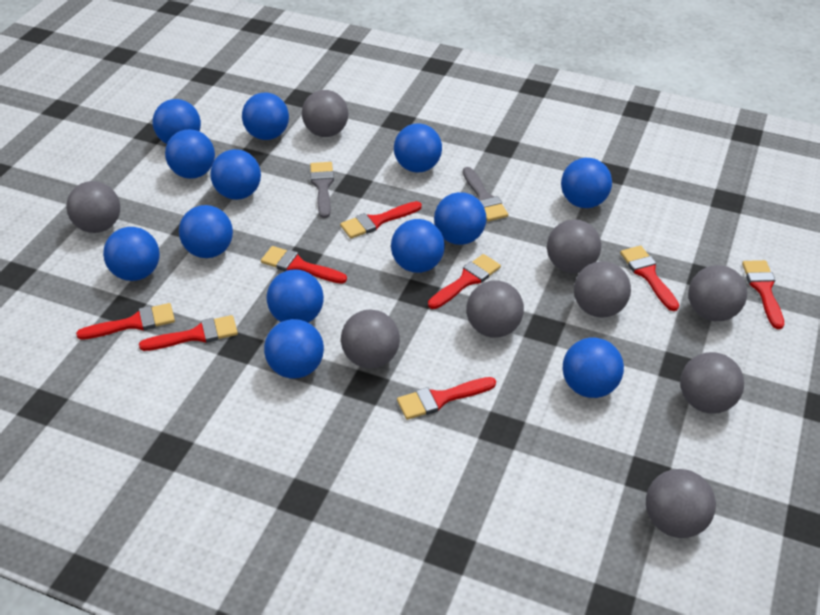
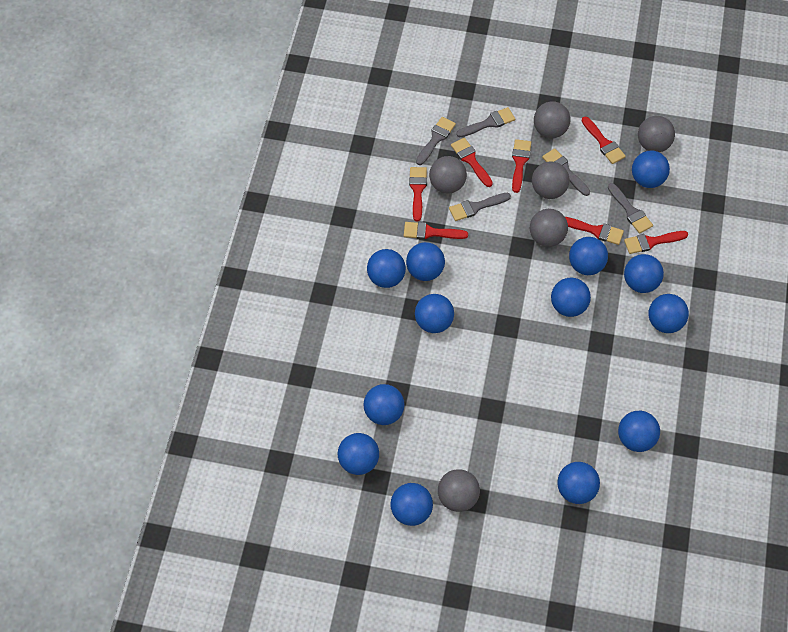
grey ball: 9 -> 6
grey brush: 2 -> 5
red brush: 8 -> 7

